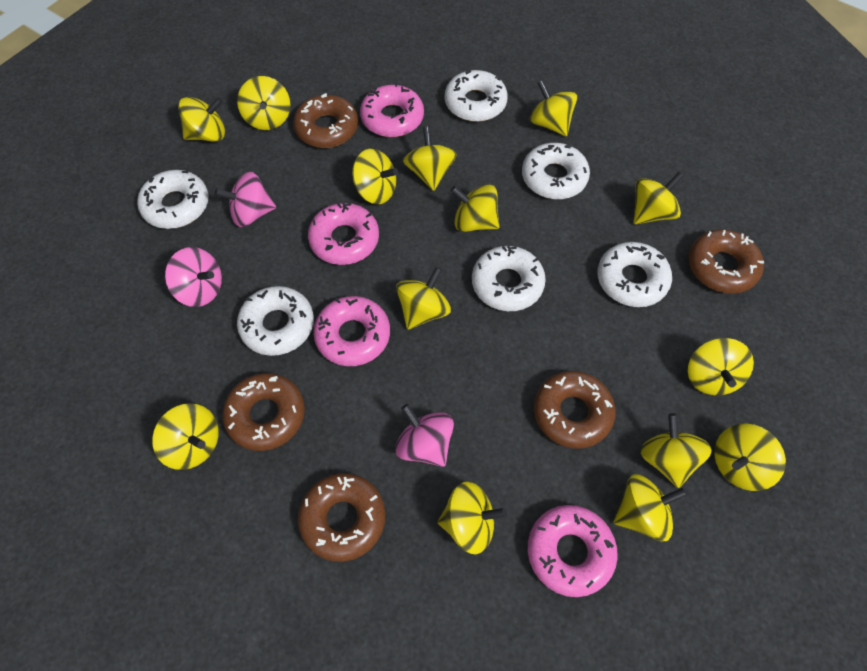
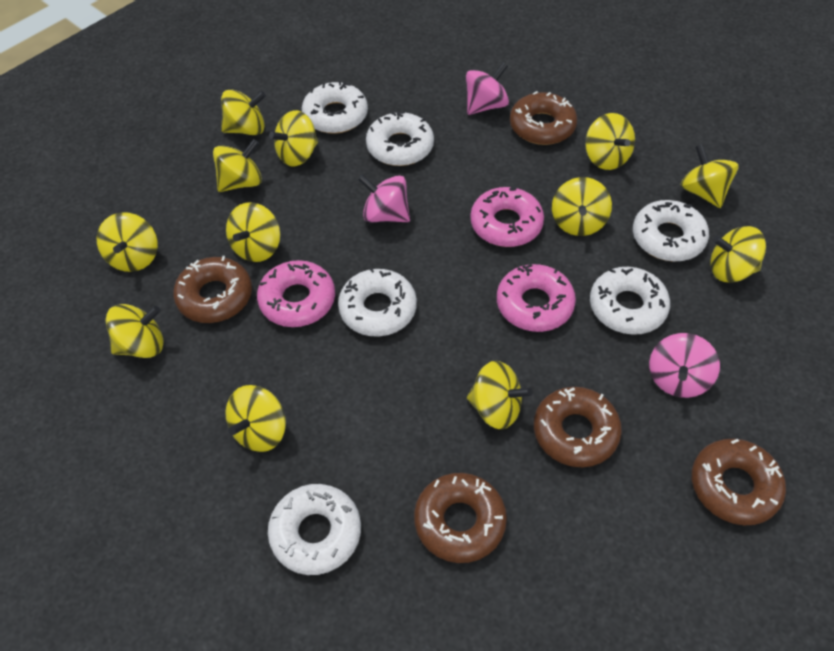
pink donut: 4 -> 3
yellow spinning top: 14 -> 12

